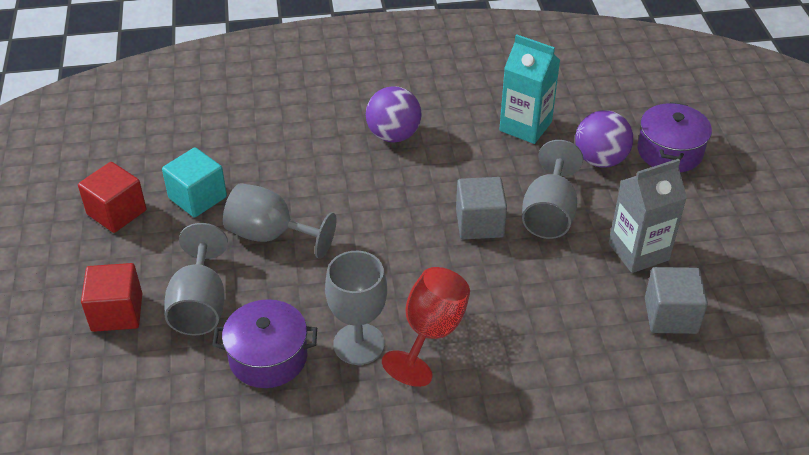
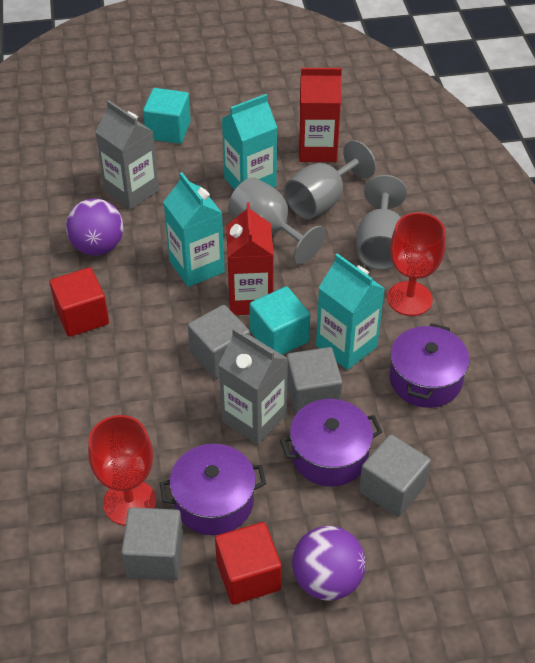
grey carton: 1 -> 2
grey cube: 2 -> 4
grey goblet: 4 -> 3
purple pot: 2 -> 3
red carton: 0 -> 2
red goblet: 1 -> 2
turquoise carton: 1 -> 3
turquoise cube: 1 -> 2

